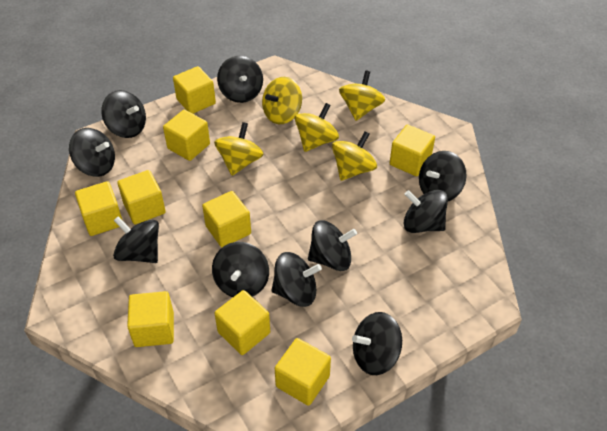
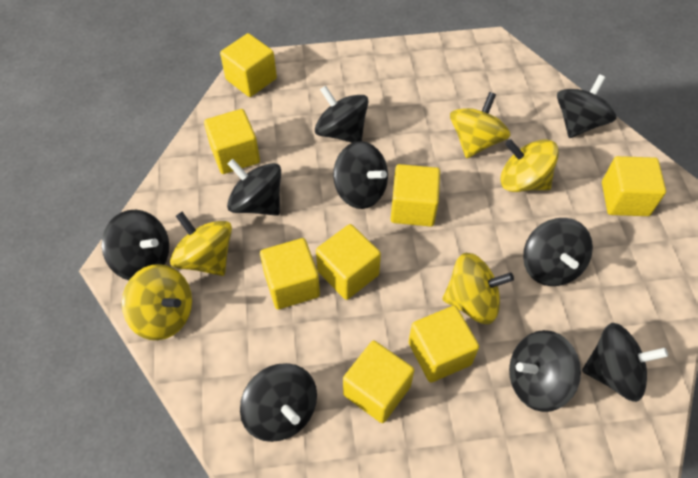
black spinning top: 10 -> 9
yellow cube: 9 -> 8

